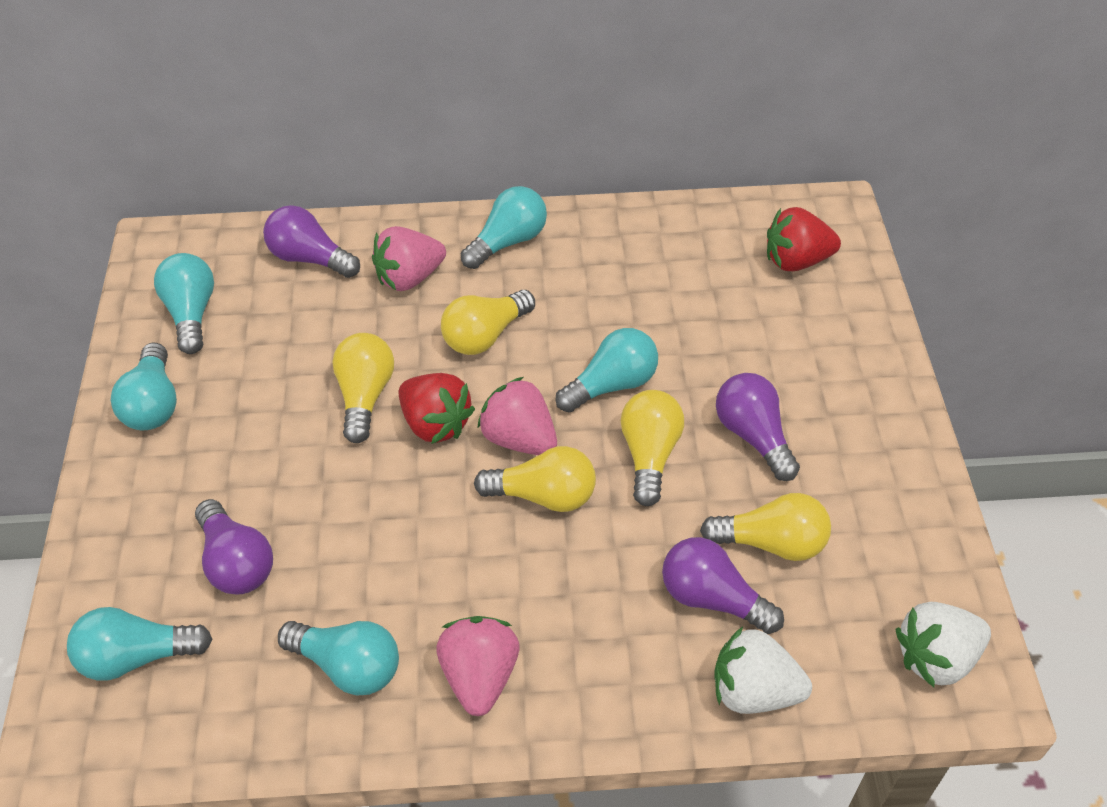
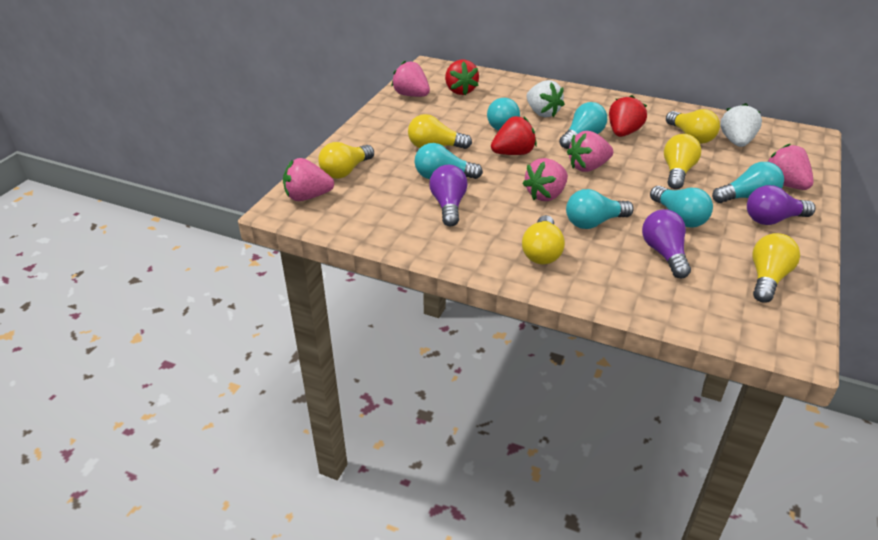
pink strawberry: 3 -> 5
purple light bulb: 4 -> 3
red strawberry: 2 -> 3
yellow light bulb: 5 -> 6

